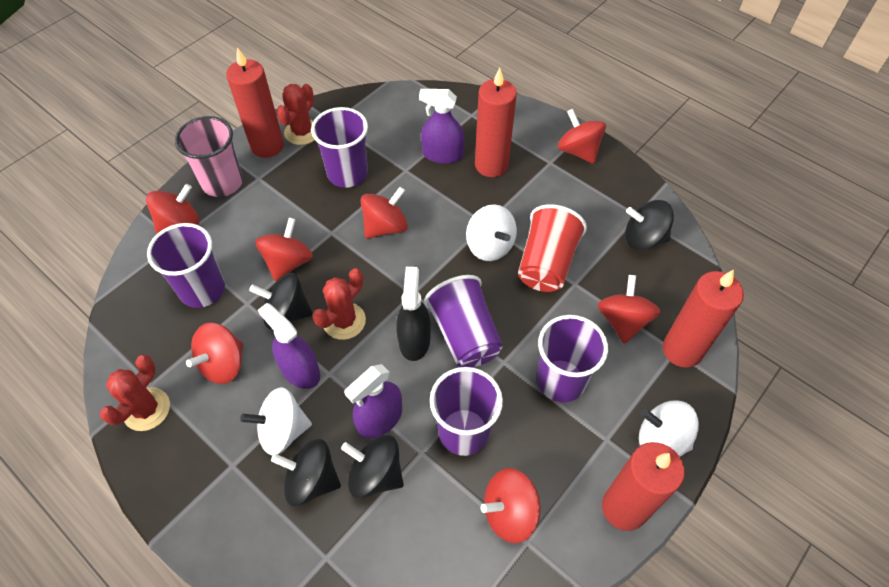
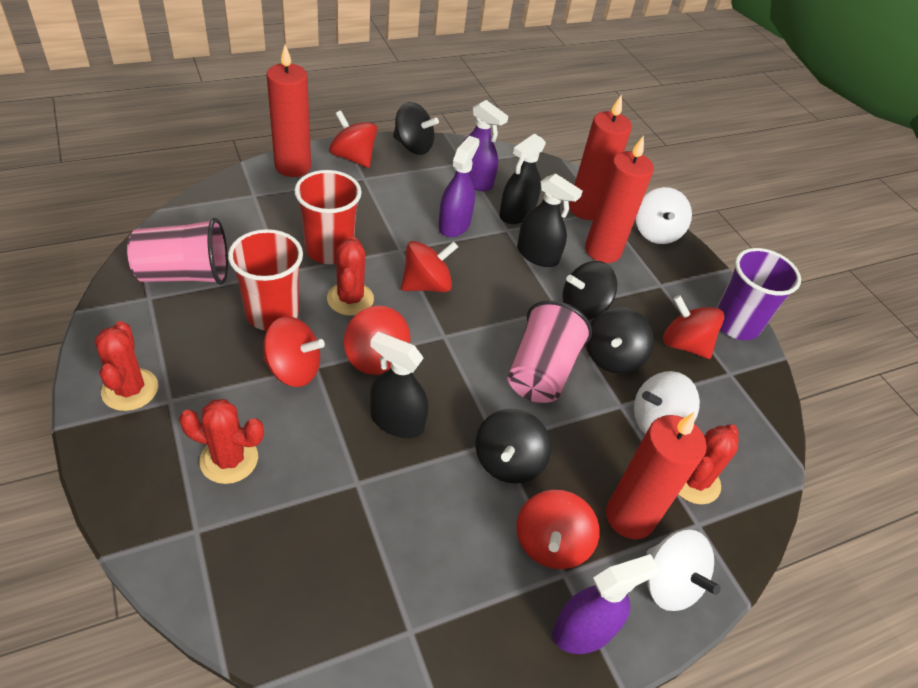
black spray bottle: 1 -> 3
pink cup: 1 -> 2
purple cup: 5 -> 1
red cactus: 3 -> 4
red cup: 1 -> 2
red spinning top: 7 -> 6

